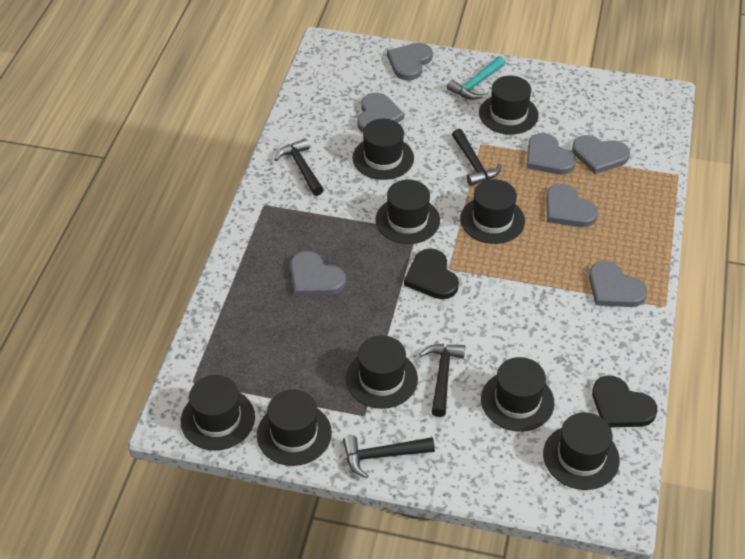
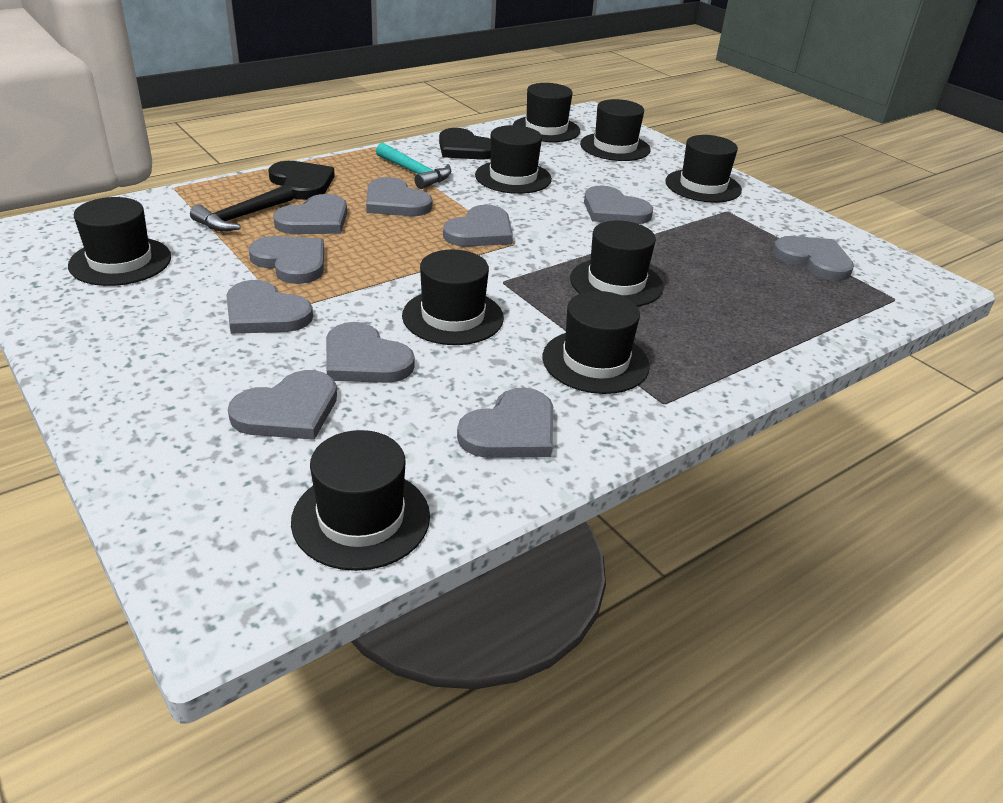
black hammer: 4 -> 1
grey heart: 7 -> 10

